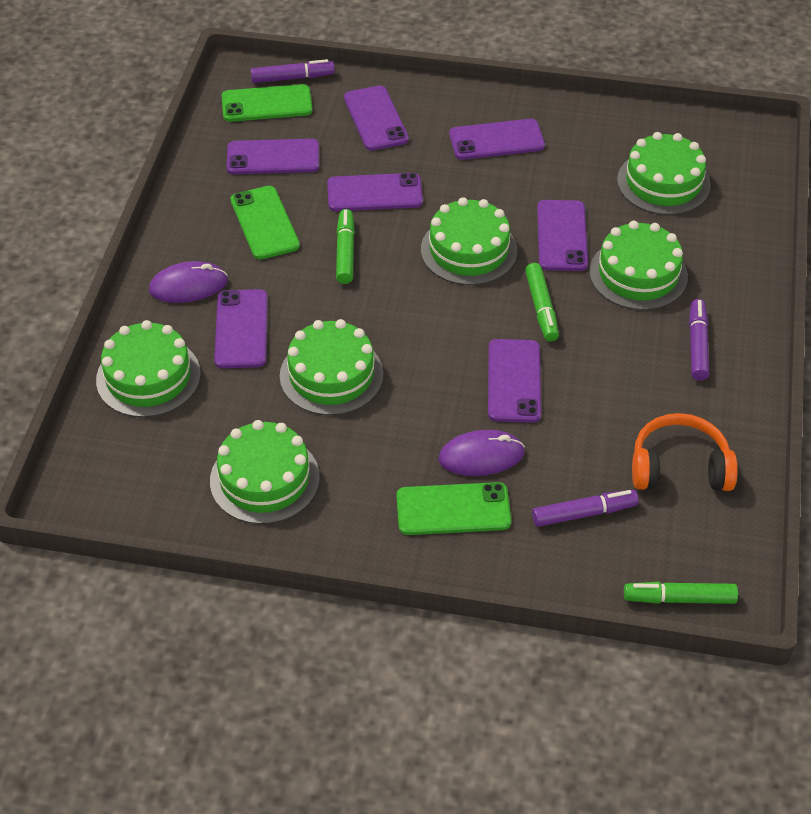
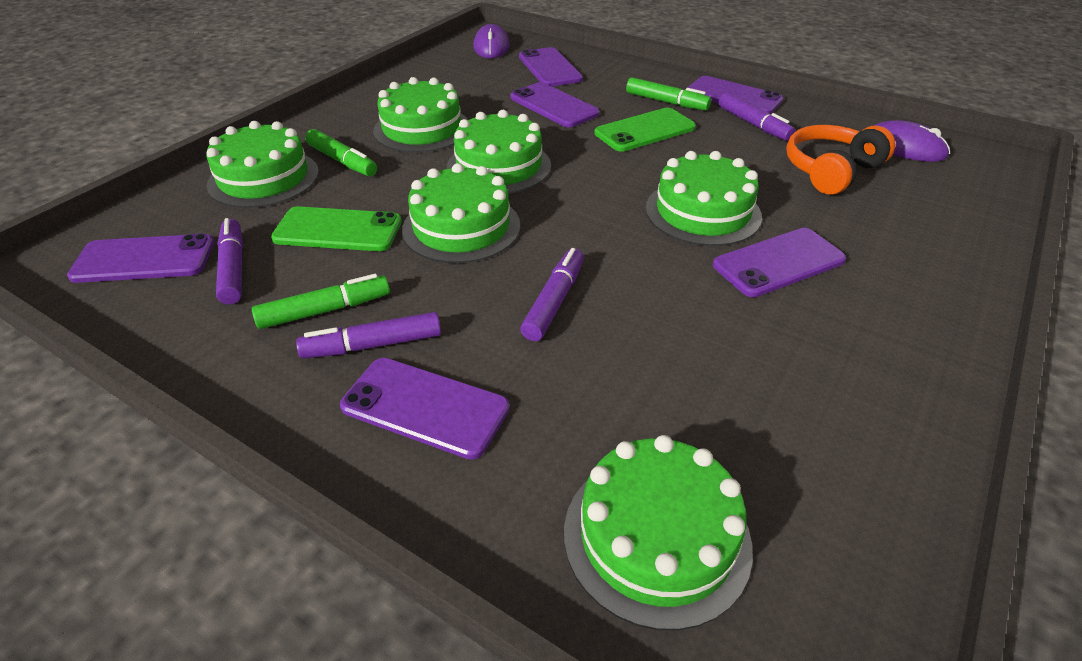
green phone: 3 -> 2
purple marker: 3 -> 4
purple phone: 7 -> 6

